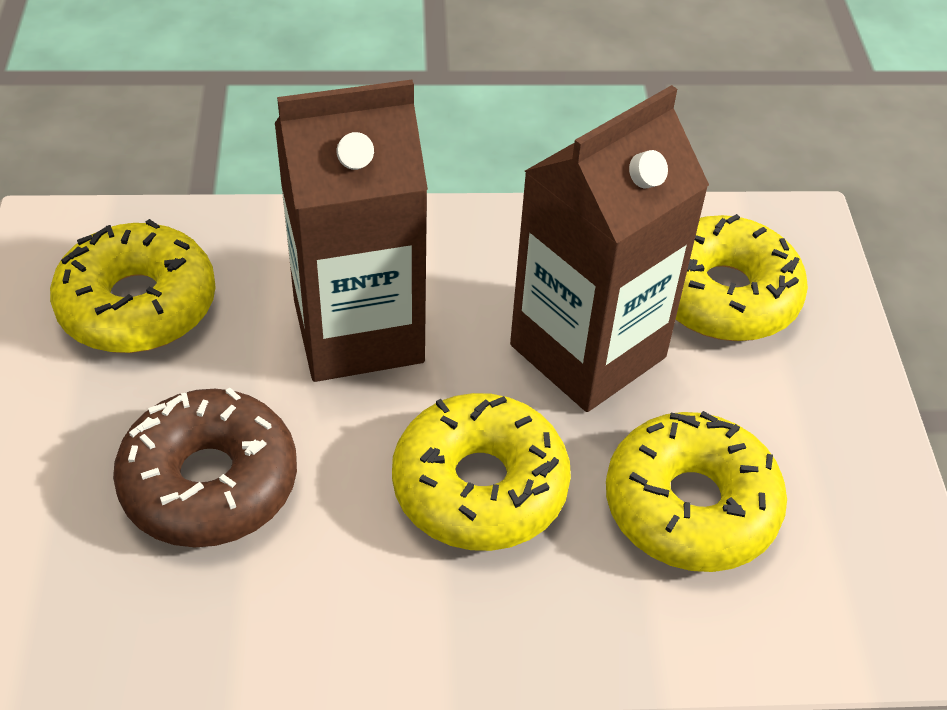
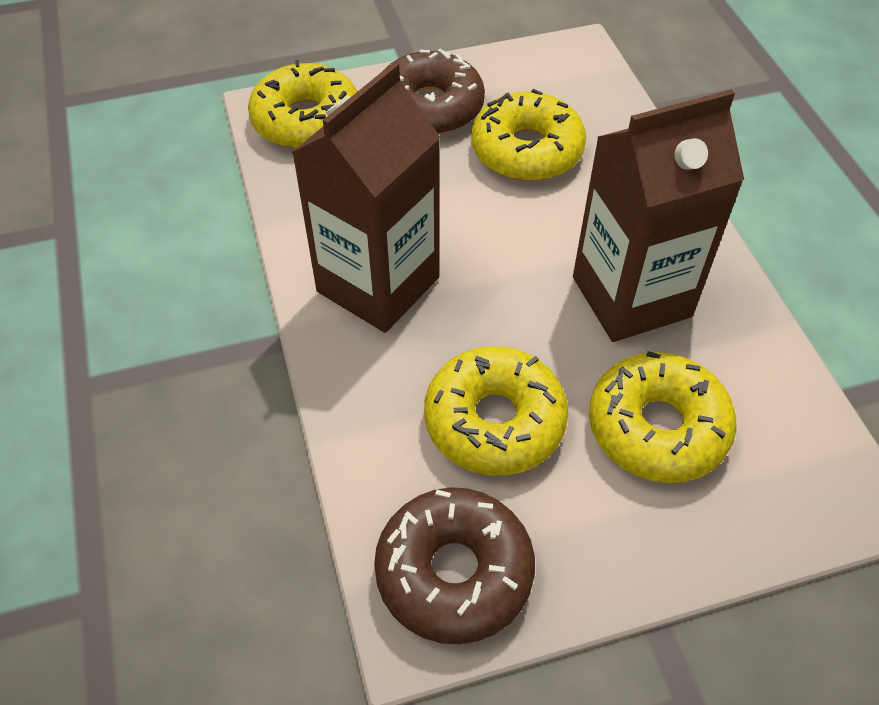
brown donut: 1 -> 2

